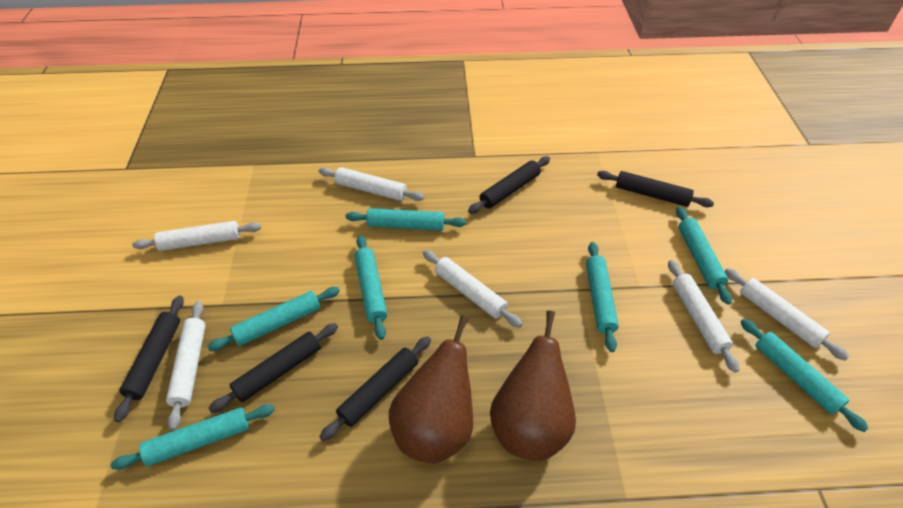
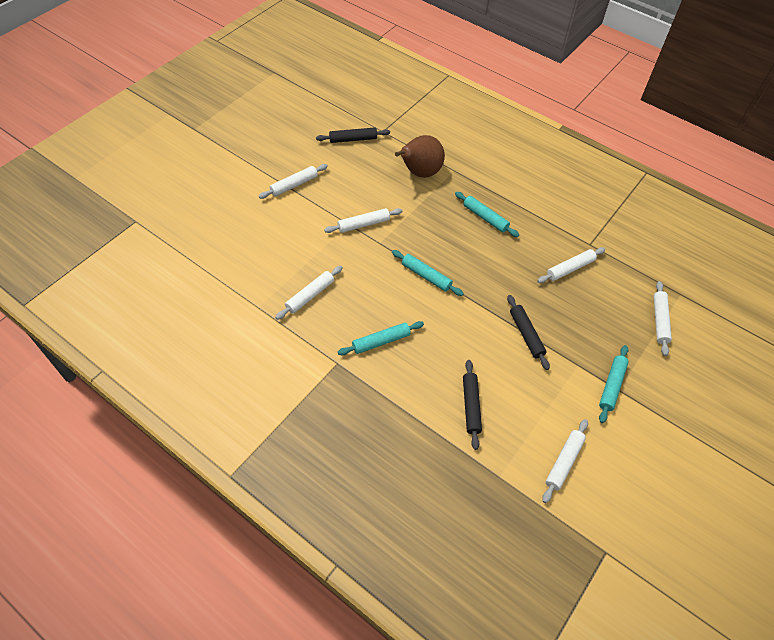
black rolling pin: 5 -> 3
brown pear: 2 -> 1
turquoise rolling pin: 7 -> 4

